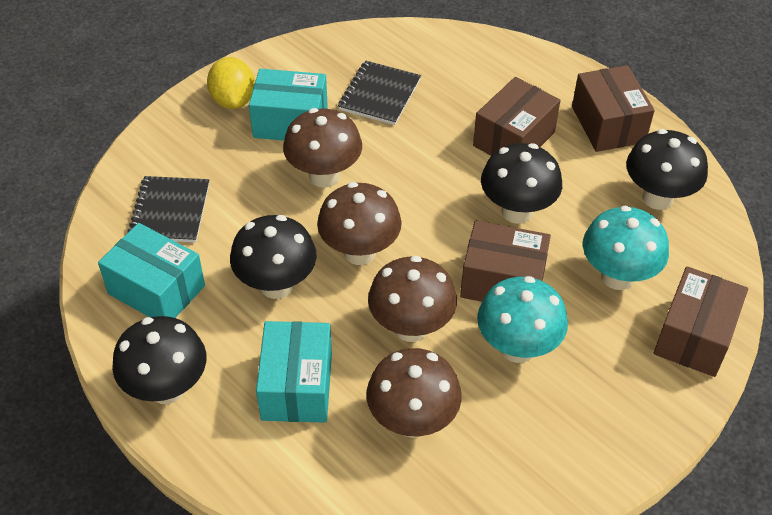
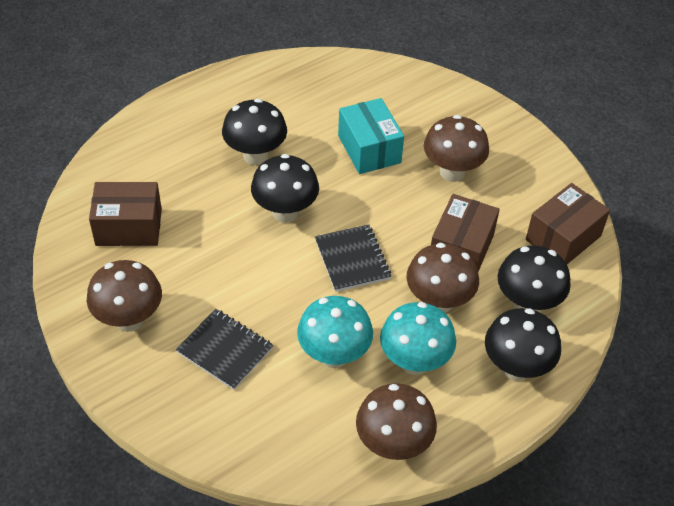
brown box: 4 -> 3
turquoise box: 3 -> 1
yellow lemon: 1 -> 0

